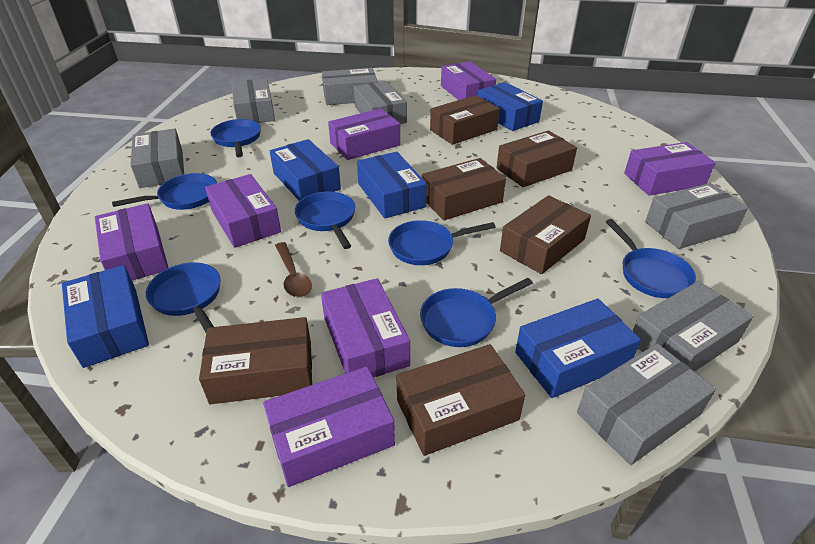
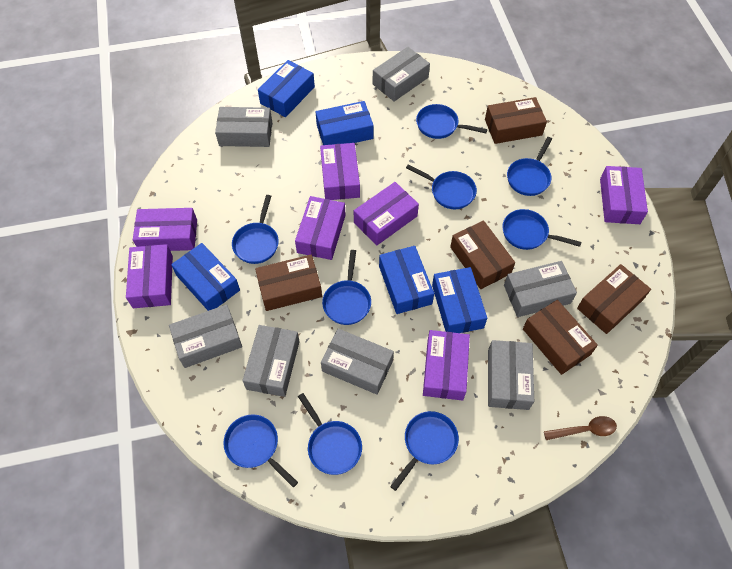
blue pan: 7 -> 9
brown box: 6 -> 5

